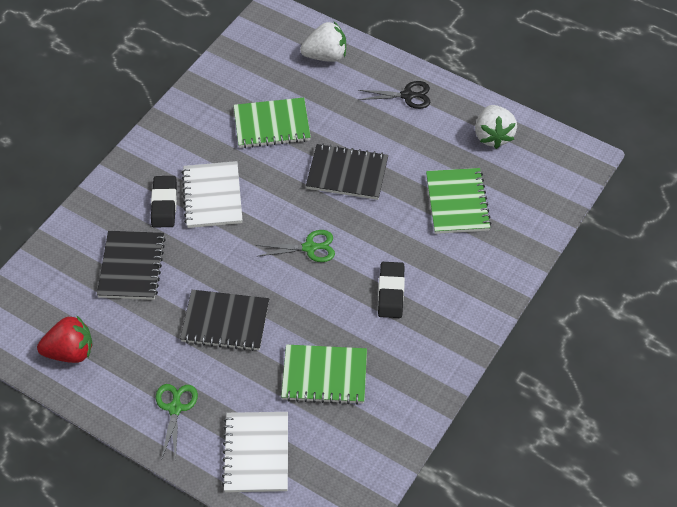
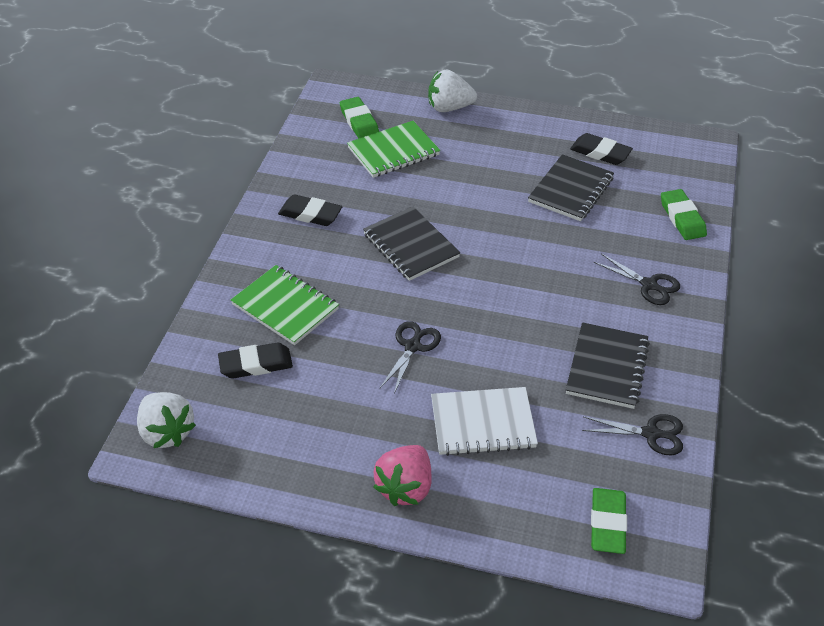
black eraser: 2 -> 3
black scissors: 1 -> 3
green eraser: 0 -> 3
green notebook: 3 -> 2
green scissors: 2 -> 0
pink strawberry: 0 -> 1
red strawberry: 1 -> 0
white notebook: 2 -> 1

